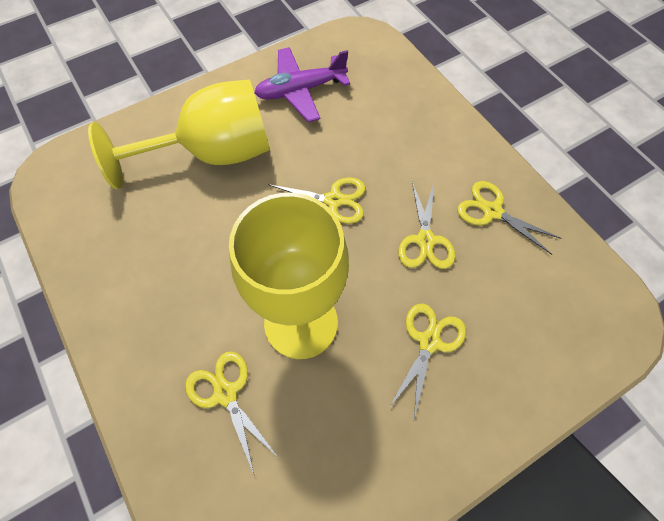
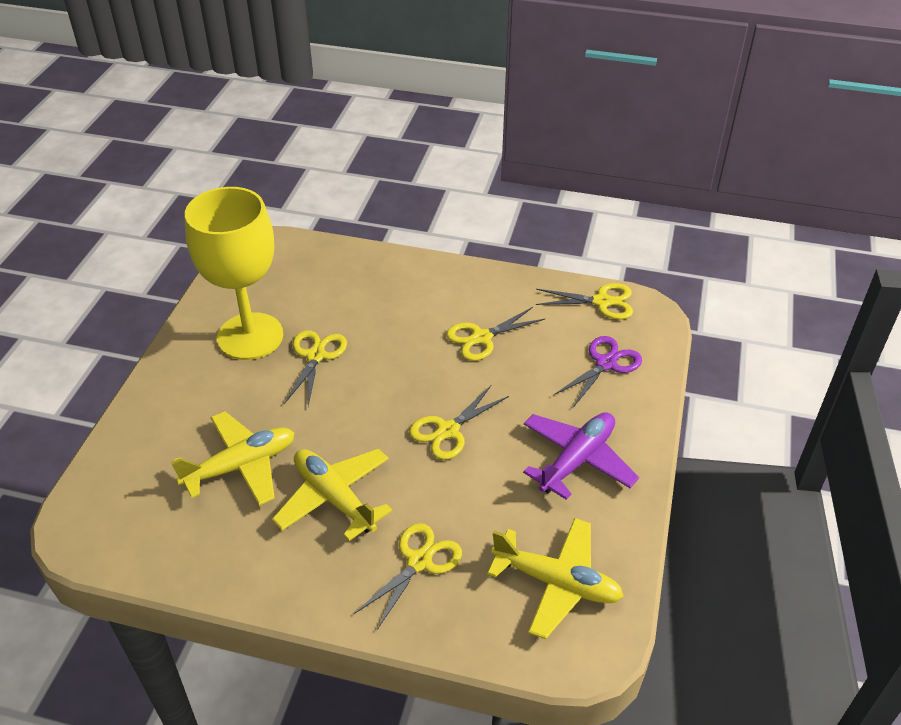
purple scissors: 0 -> 1
yellow goblet: 2 -> 1
yellow plane: 0 -> 3

